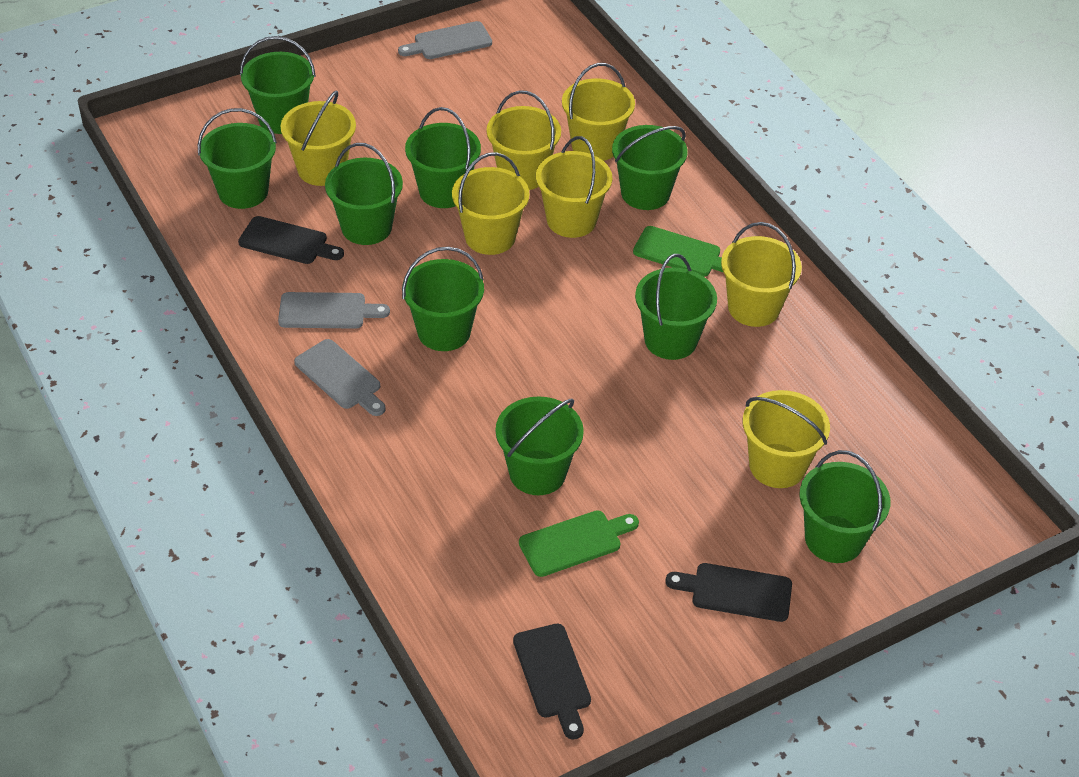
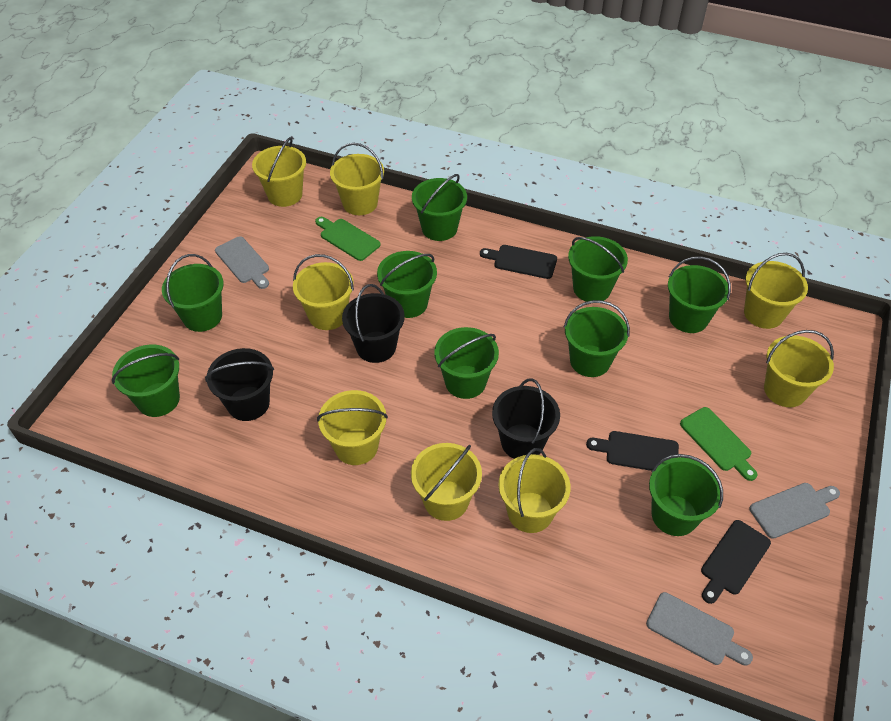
black bucket: 0 -> 3
yellow bucket: 7 -> 8

